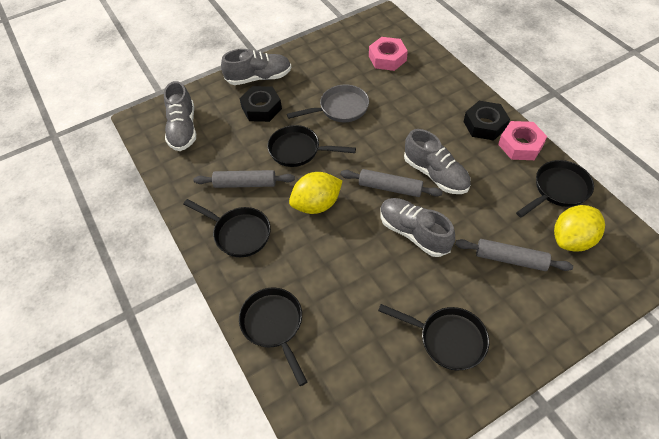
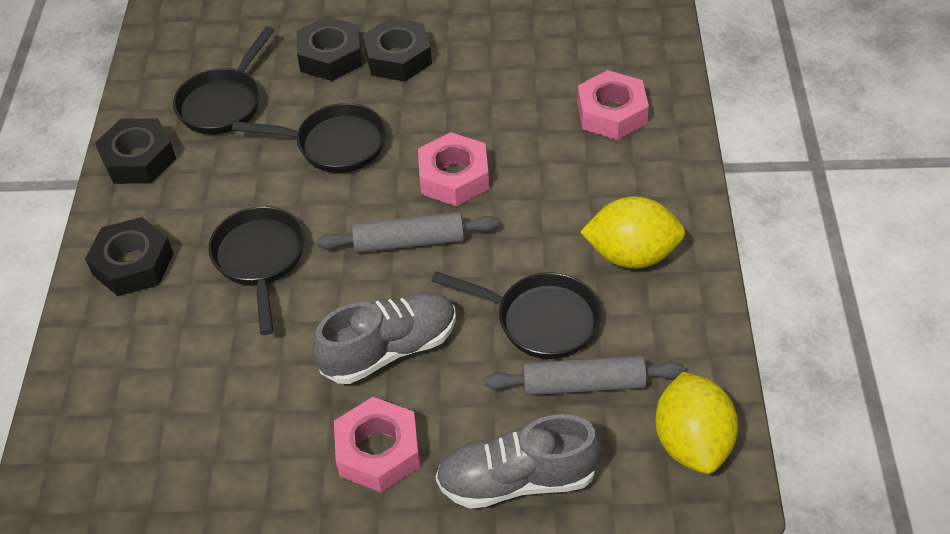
black nut: 2 -> 4
black pan: 5 -> 4
grey pan: 1 -> 0
grey rolling pin: 3 -> 2
grey shoe: 4 -> 2
pink nut: 2 -> 3

